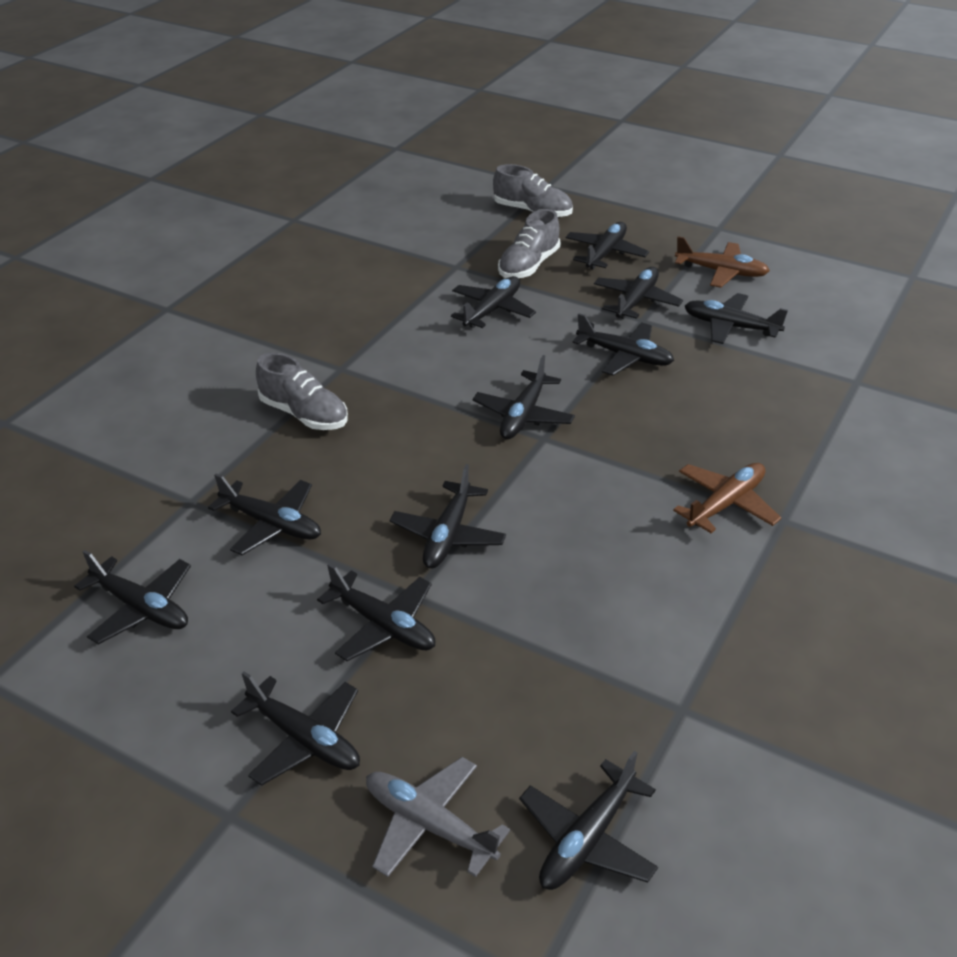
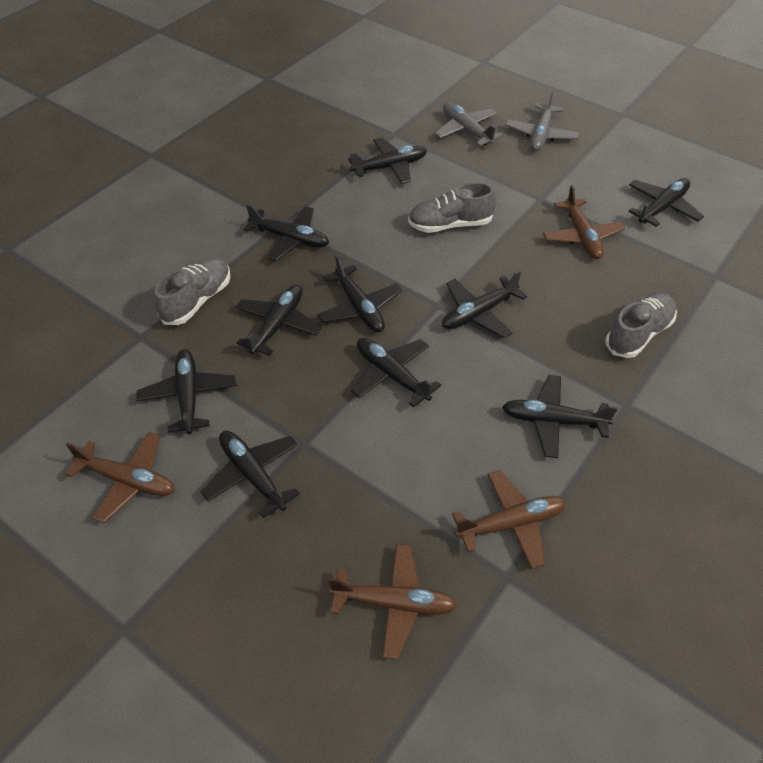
black plane: 12 -> 10
brown plane: 2 -> 4
grey plane: 1 -> 2

